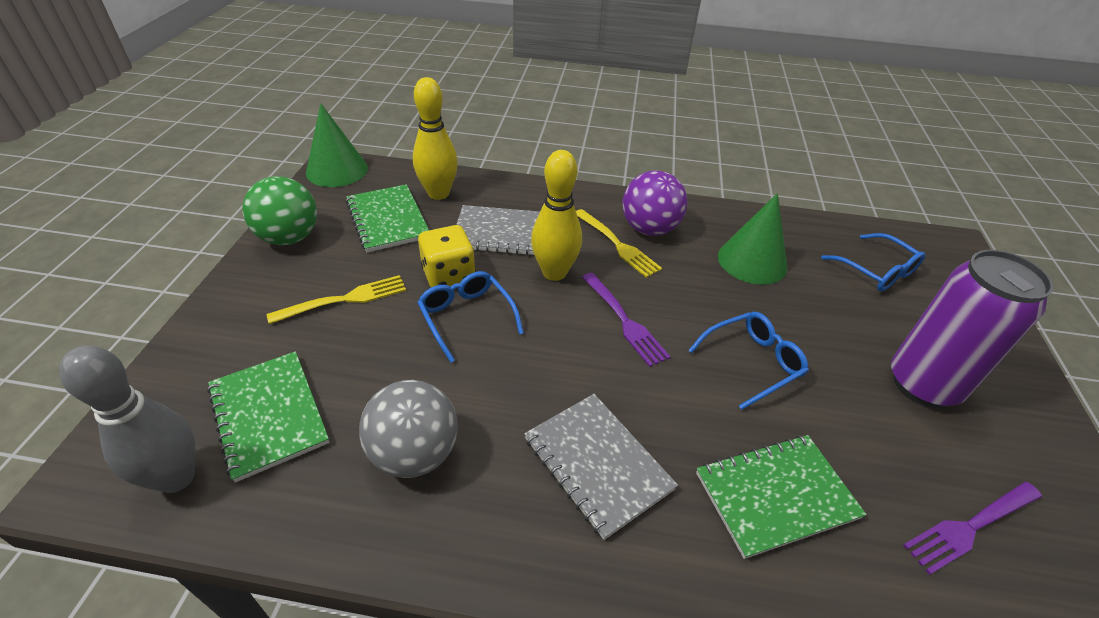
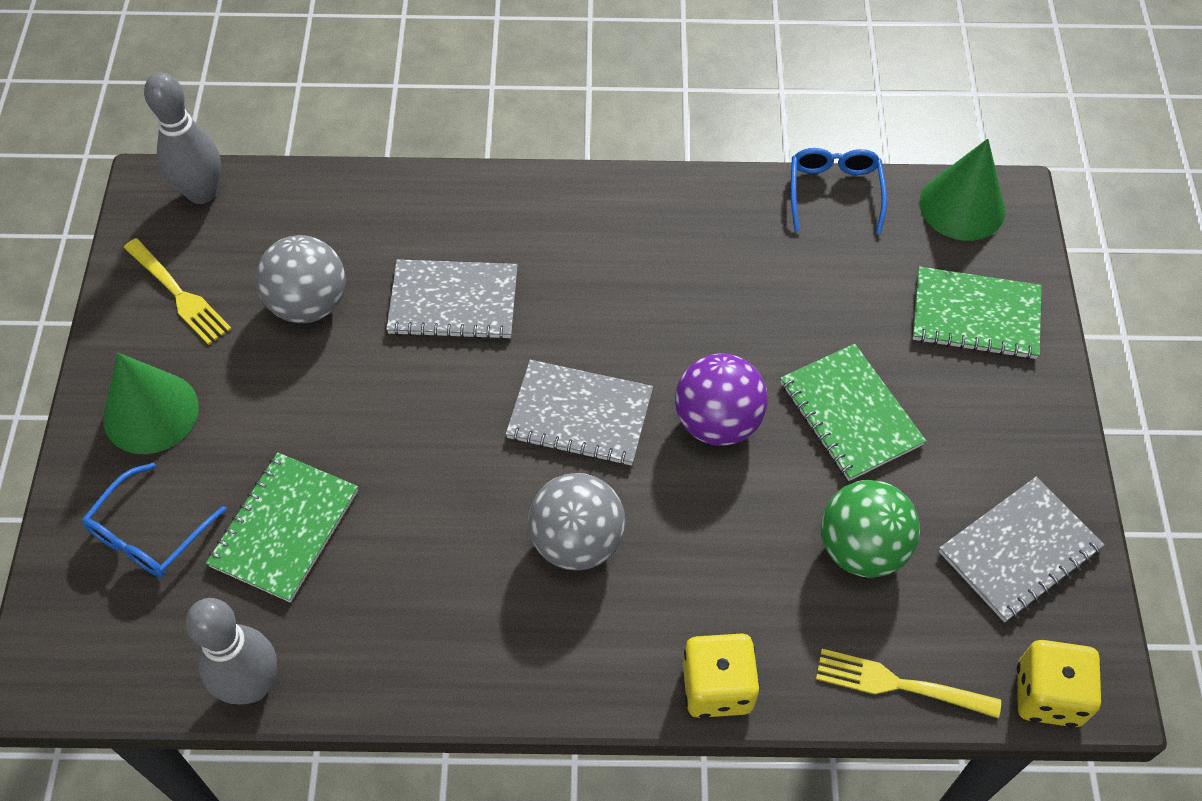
blue glasses: 3 -> 2
grey ball: 1 -> 2
grey bowling pin: 1 -> 2
grey notebook: 2 -> 3
purple can: 1 -> 0
purple fork: 2 -> 0
yellow bowling pin: 2 -> 0
yellow dice: 1 -> 2

